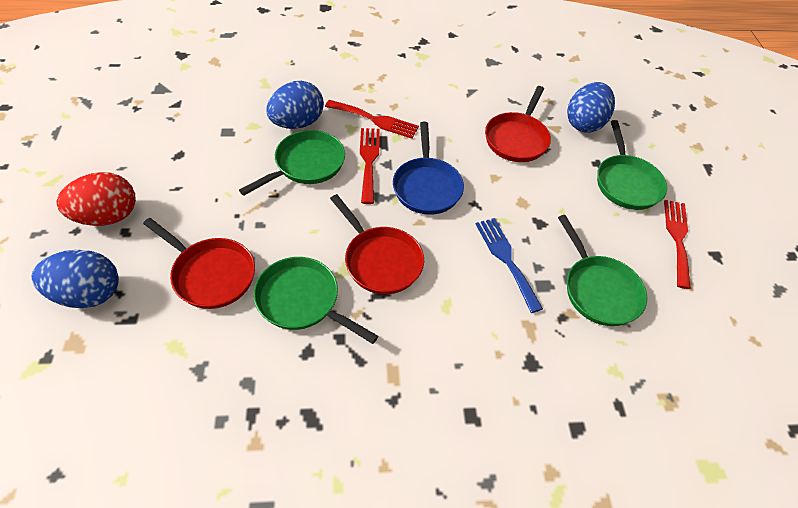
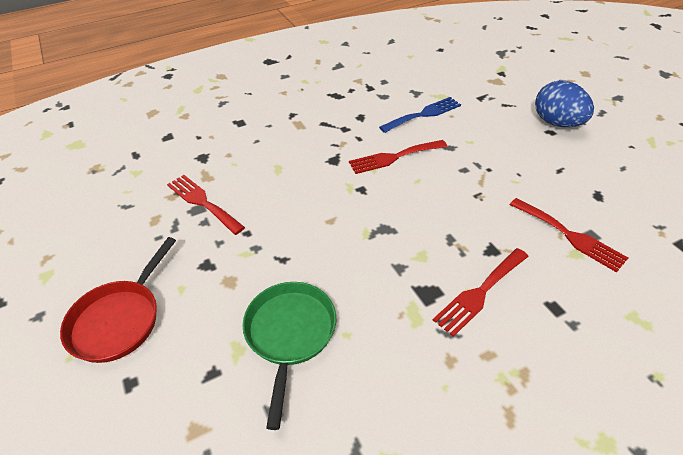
blue egg: 3 -> 1
blue pan: 1 -> 0
green pan: 4 -> 1
red egg: 1 -> 0
red fork: 3 -> 4
red pan: 3 -> 1

